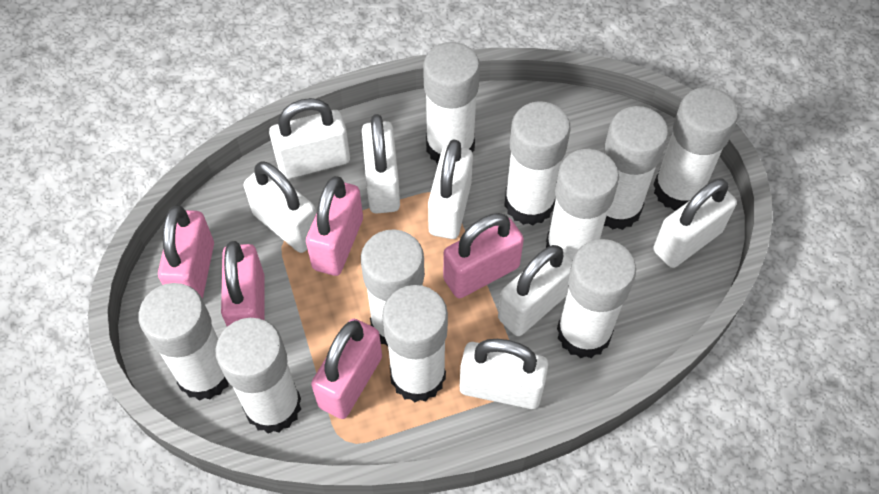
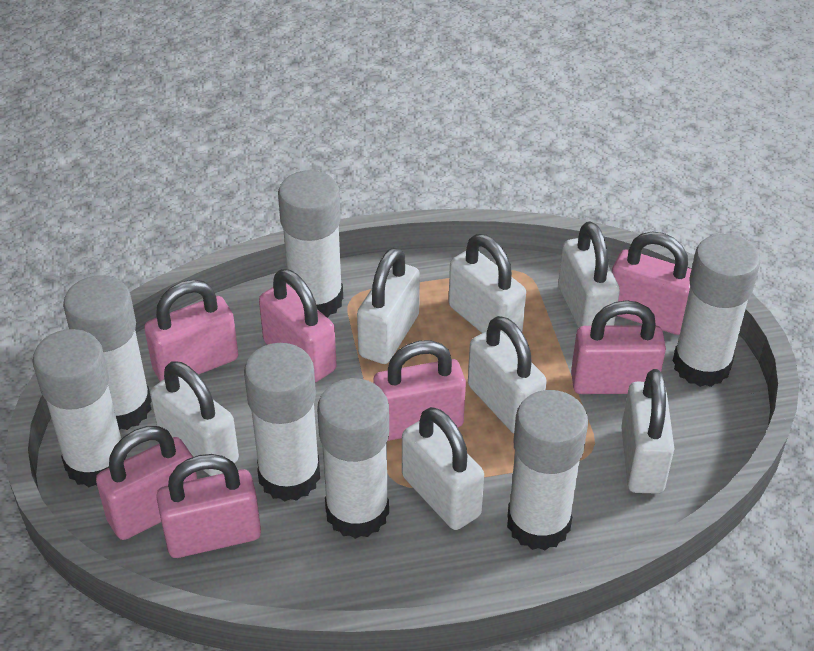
pink padlock: 5 -> 7
white glue stick: 10 -> 7

